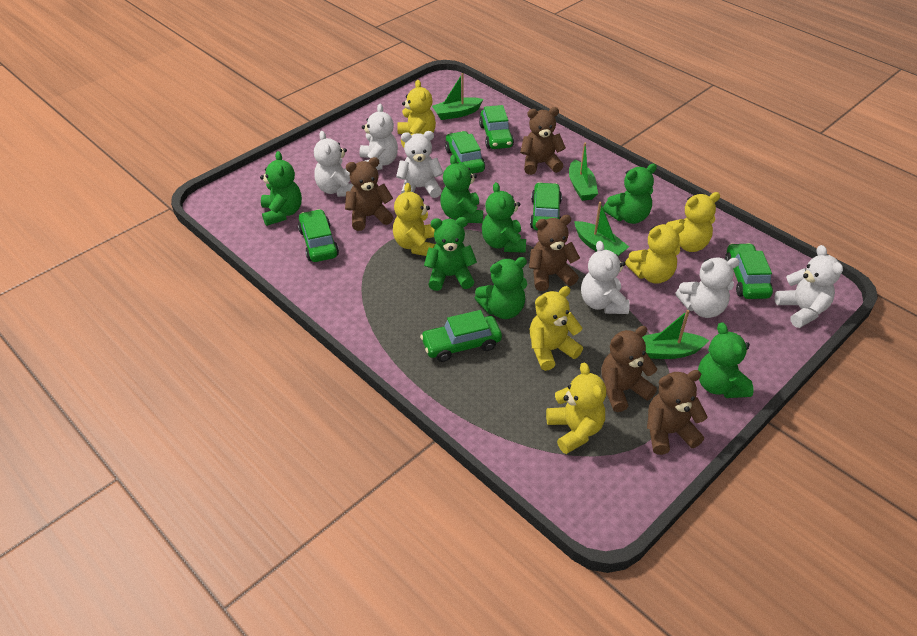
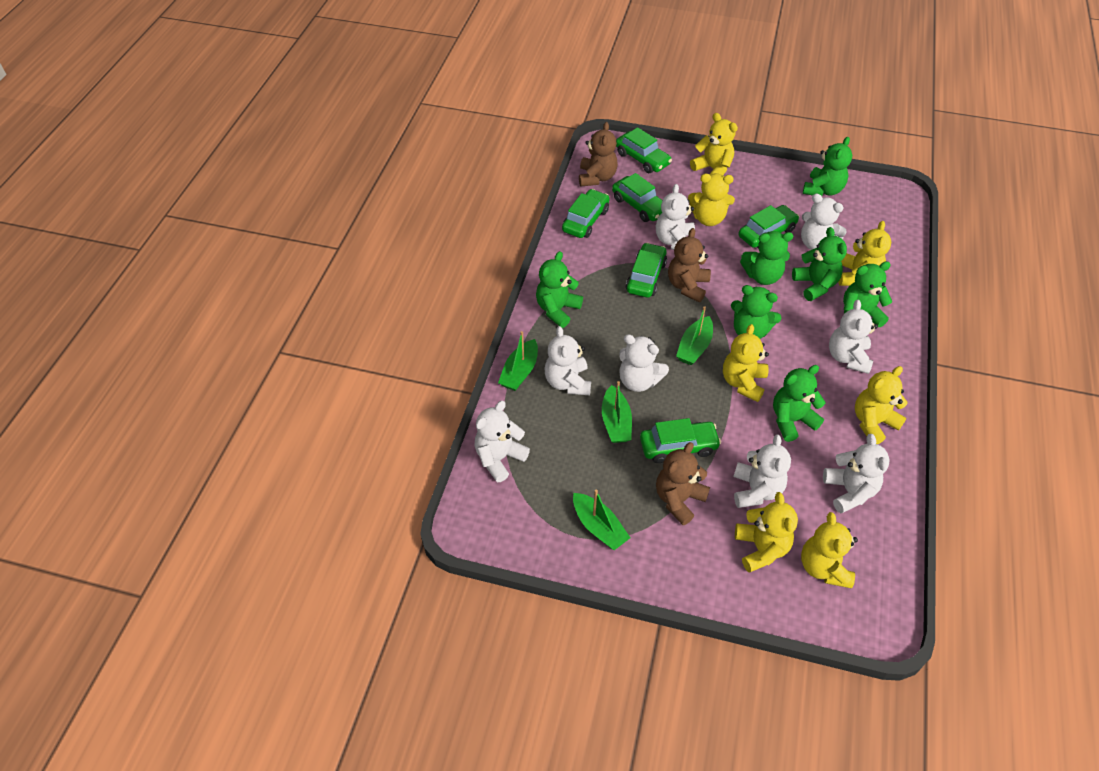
brown teddy bear: 5 -> 3
white teddy bear: 6 -> 8
yellow teddy bear: 6 -> 7

